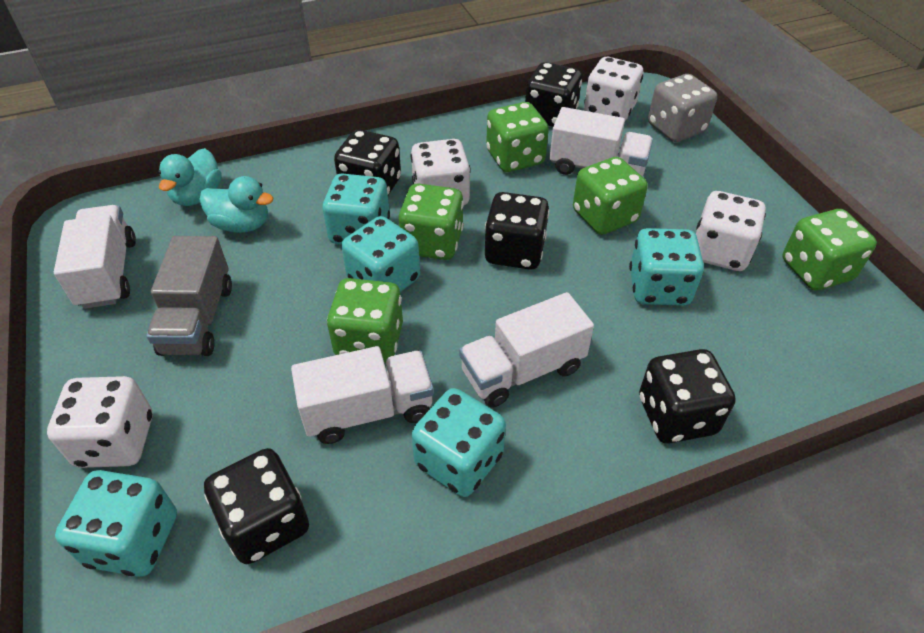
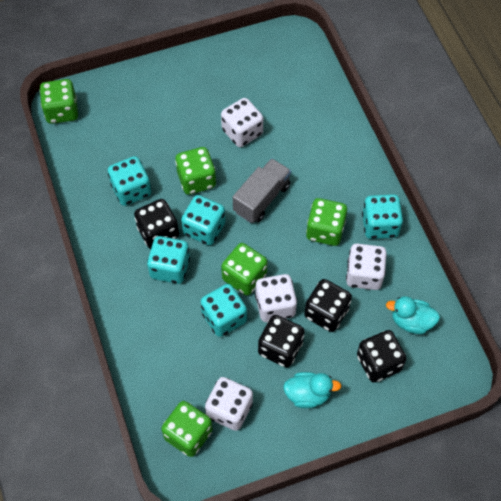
black dice: 5 -> 4
grey dice: 1 -> 0
white truck: 4 -> 0

